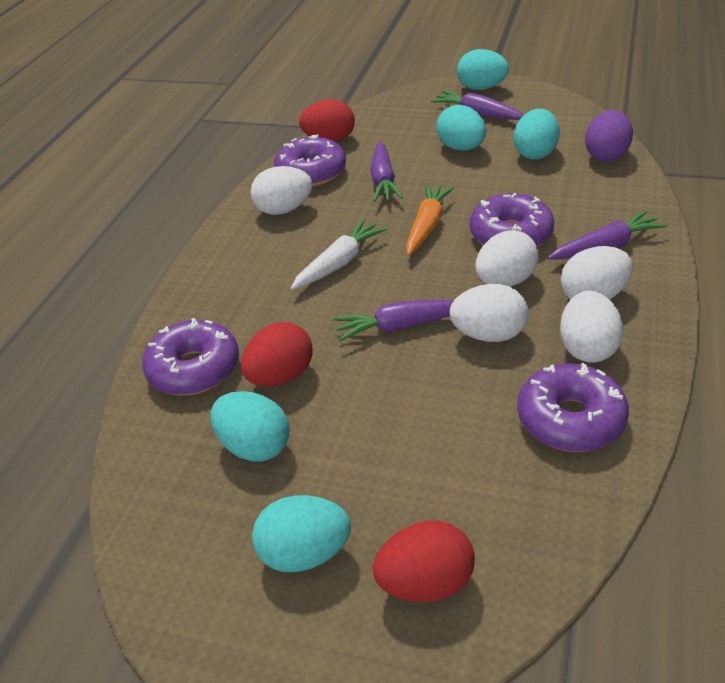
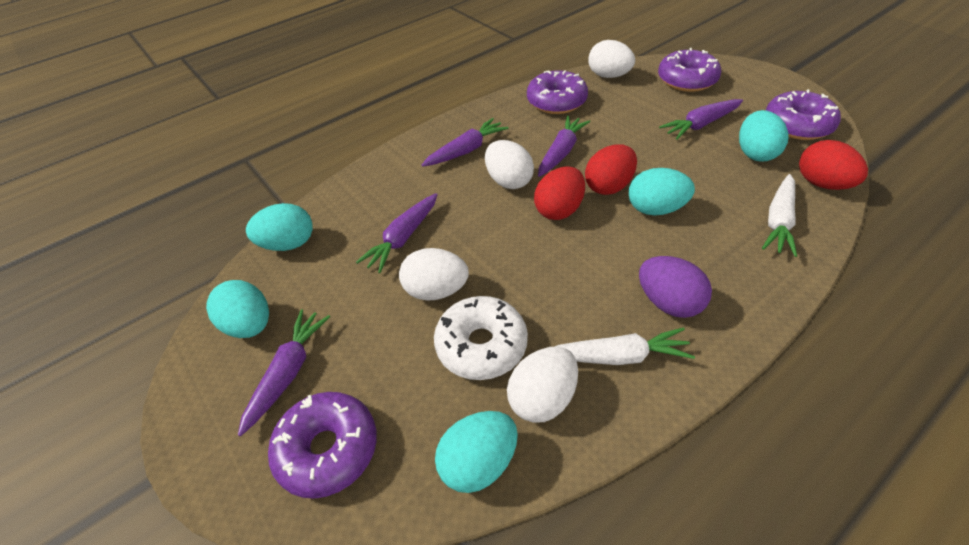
orange carrot: 1 -> 0
purple carrot: 4 -> 5
white carrot: 1 -> 2
white donut: 0 -> 1
white egg: 5 -> 4

